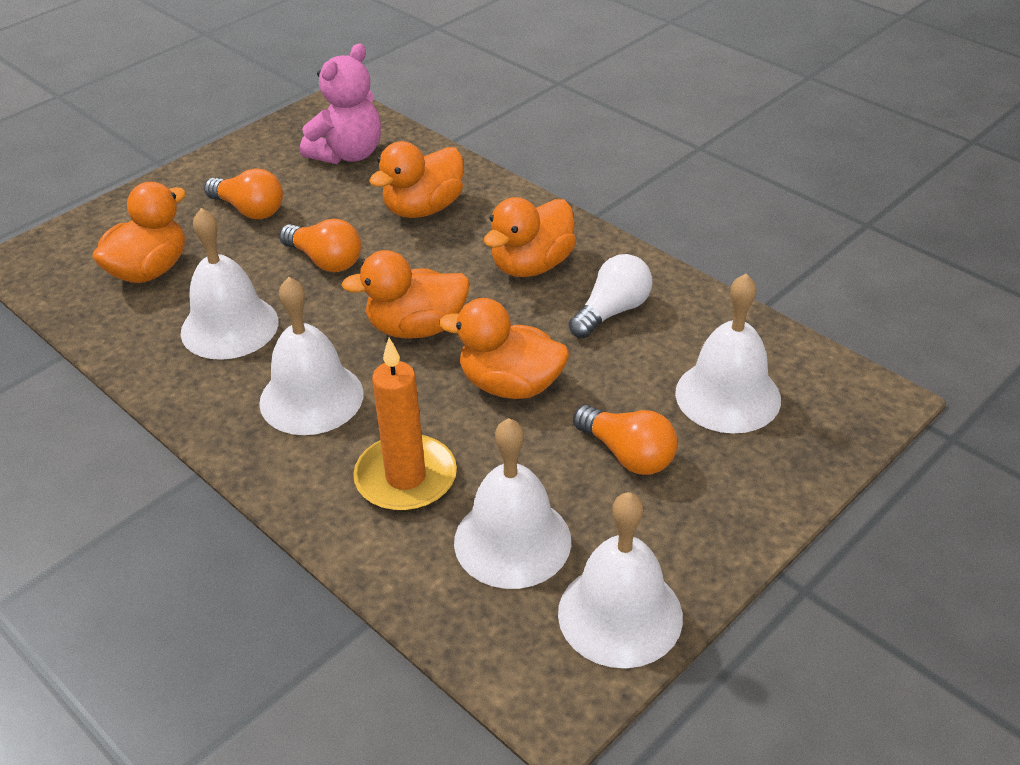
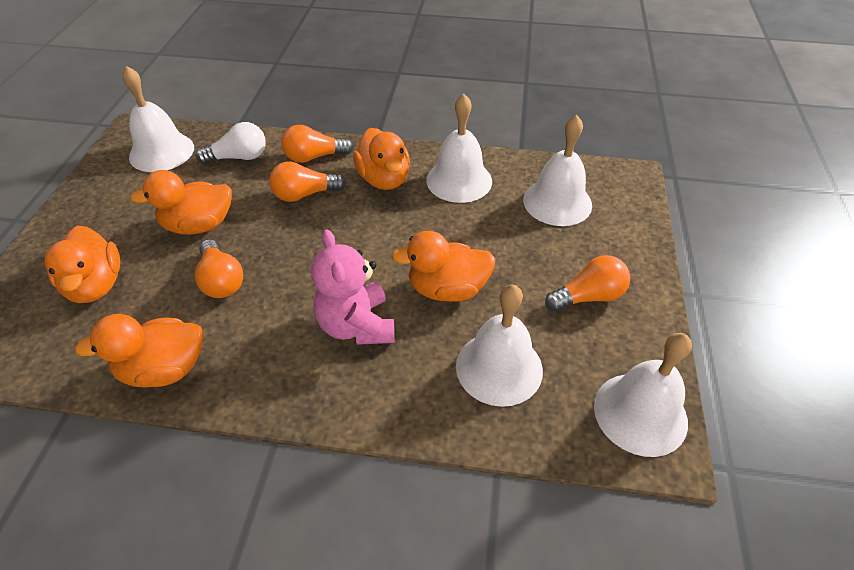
orange candle: 1 -> 0
orange light bulb: 3 -> 4

